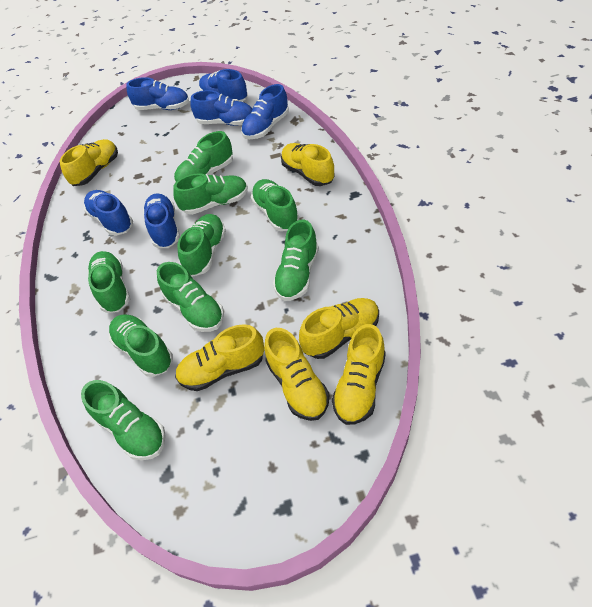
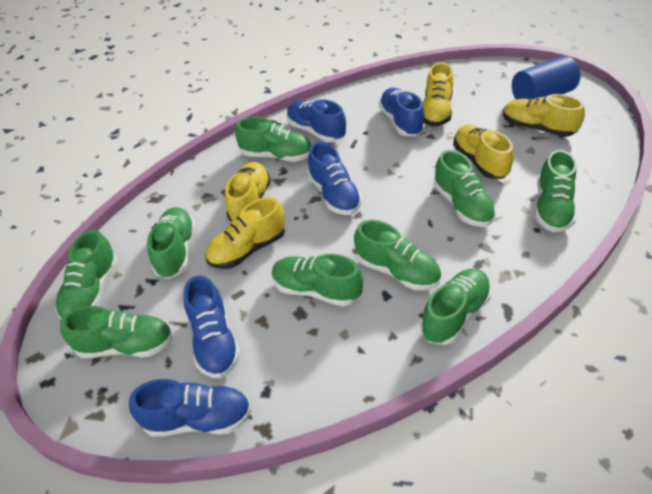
blue cylinder: 0 -> 1
blue shoe: 6 -> 5
yellow shoe: 6 -> 5

